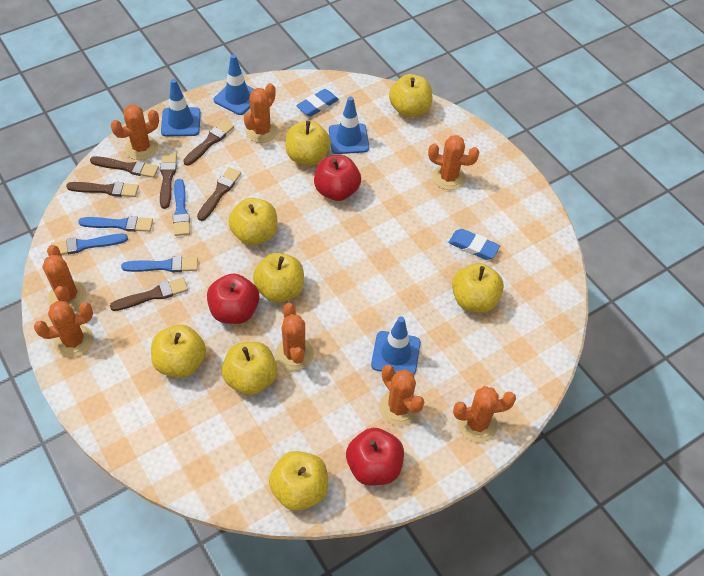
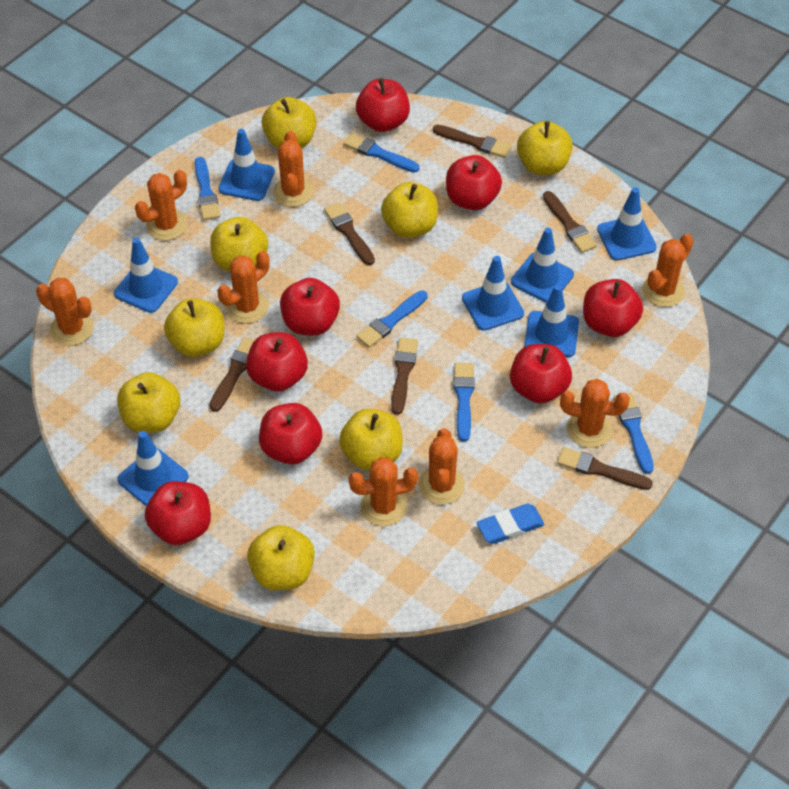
blue brush: 4 -> 5
blue eraser: 2 -> 1
blue traffic cone: 4 -> 7
red apple: 3 -> 8

